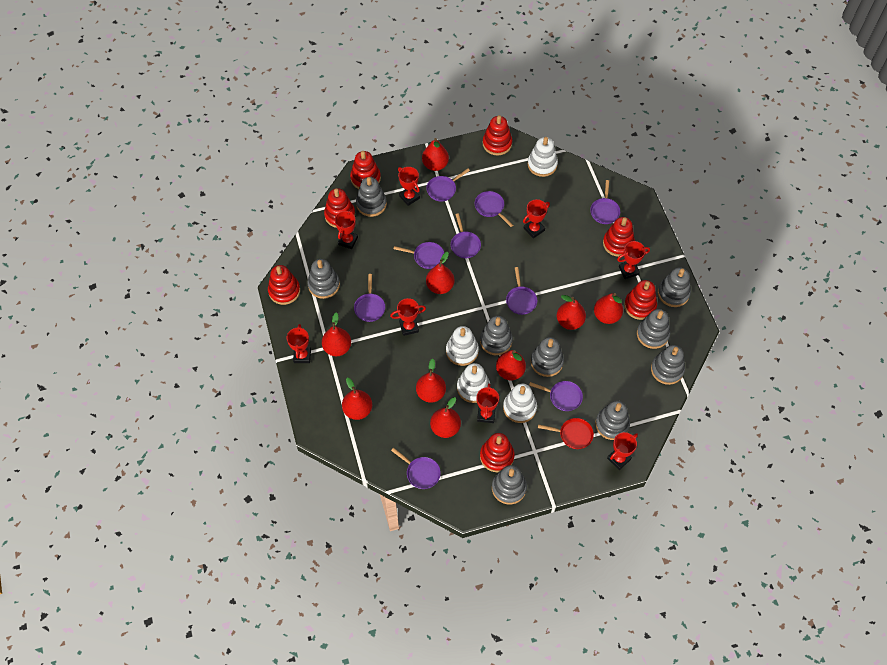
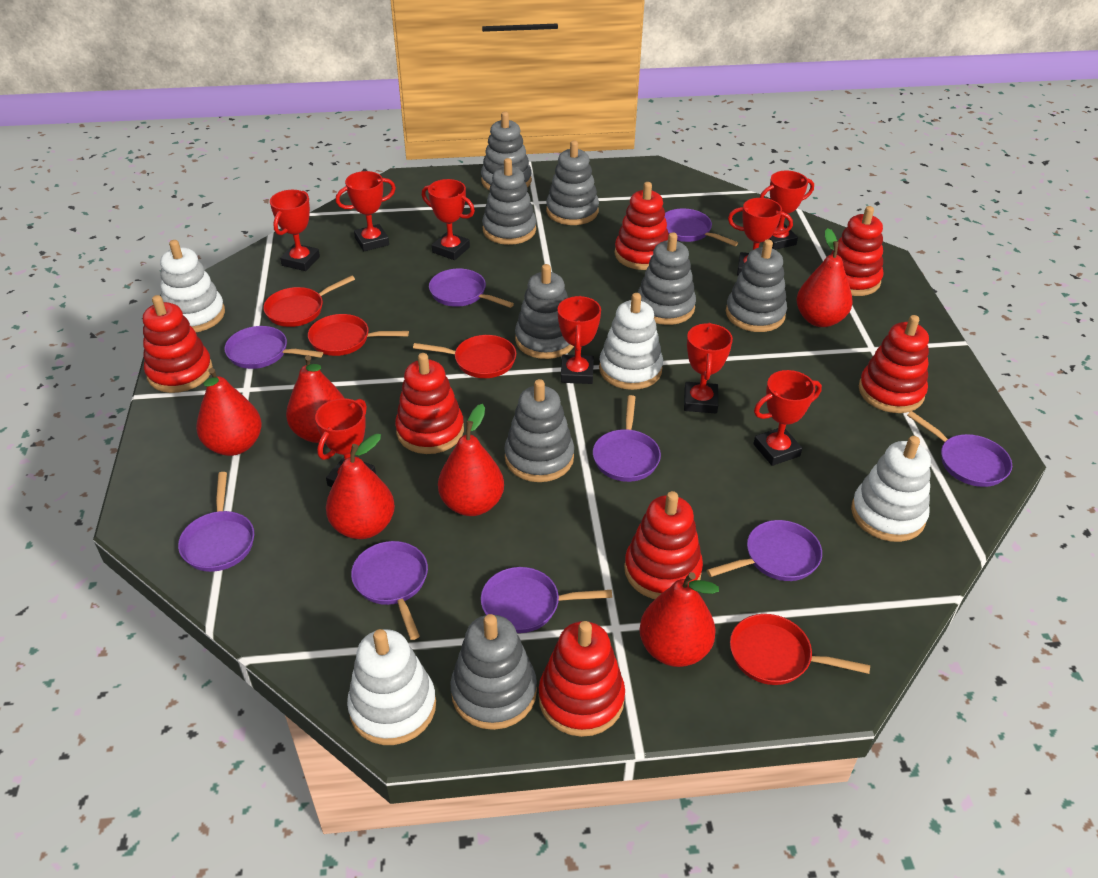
grey stacking toy: 9 -> 8
red pan: 1 -> 4
red pear: 9 -> 6
red trophy: 8 -> 9

